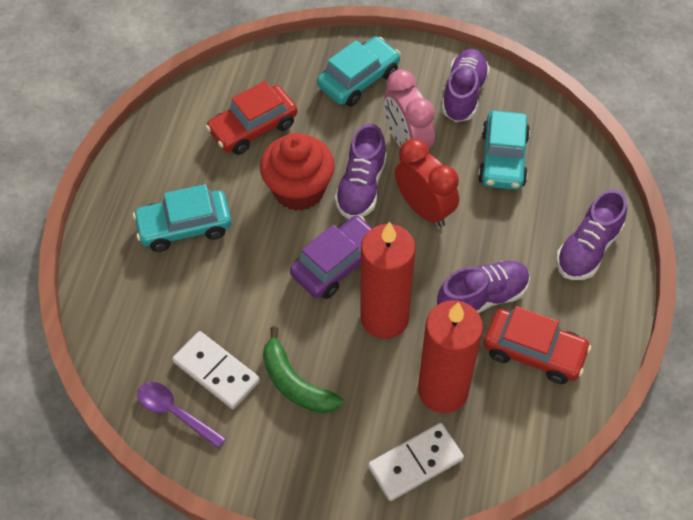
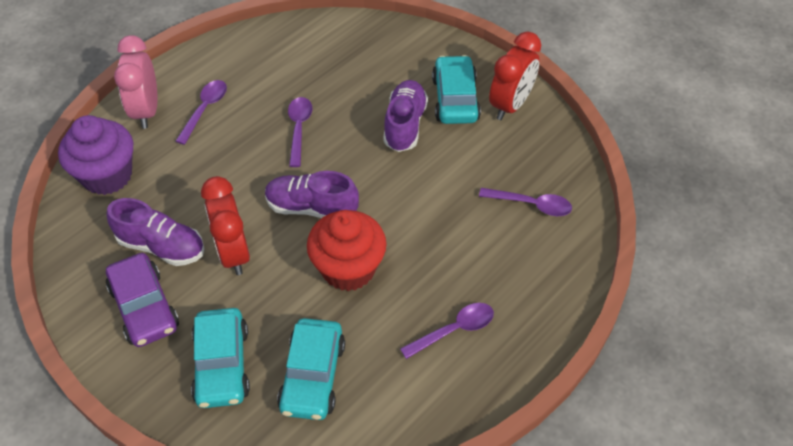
green banana: 1 -> 0
purple cupcake: 0 -> 1
purple shoe: 4 -> 3
purple spoon: 1 -> 4
red candle: 2 -> 0
red car: 2 -> 0
red clock: 1 -> 2
white domino: 2 -> 0

